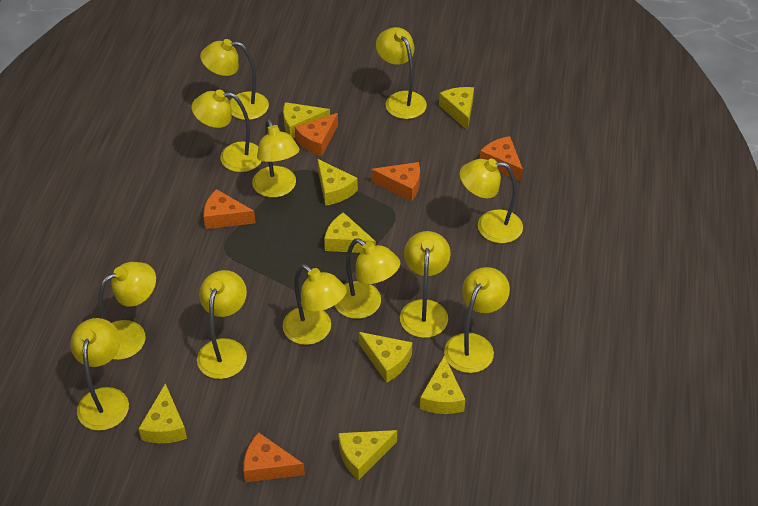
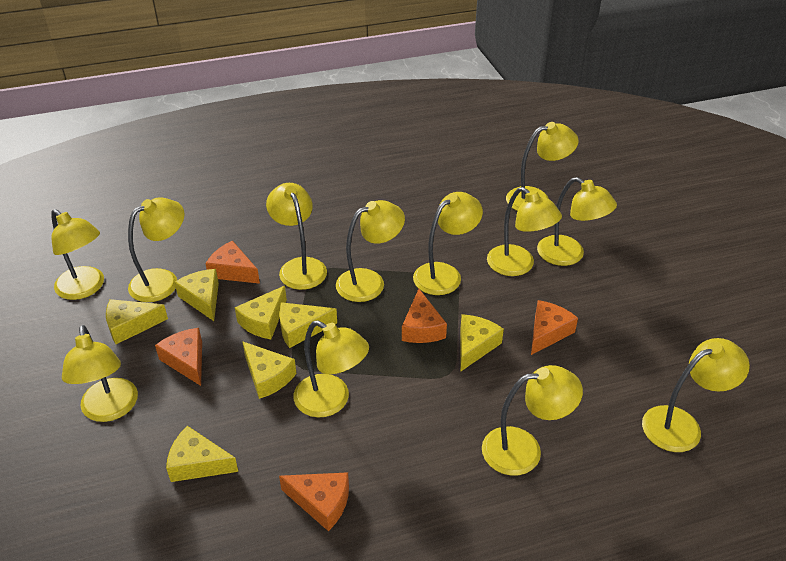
yellow cheese: 8 -> 7

